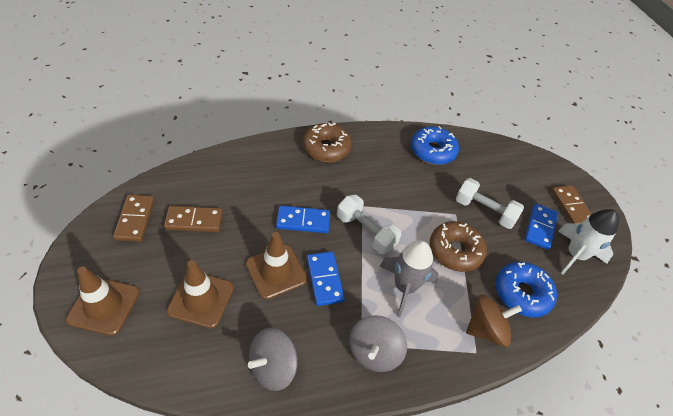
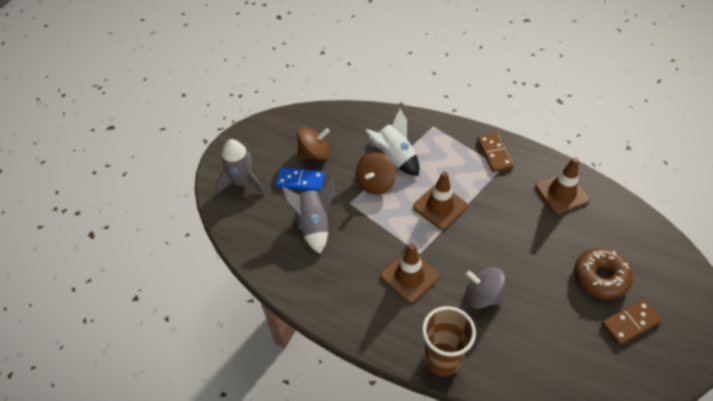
blue domino: 3 -> 1
blue donut: 2 -> 0
brown cup: 0 -> 1
brown domino: 3 -> 2
brown donut: 2 -> 1
brown spinning top: 1 -> 2
grey rocket: 1 -> 2
grey spinning top: 2 -> 1
white dumbbell: 2 -> 0

